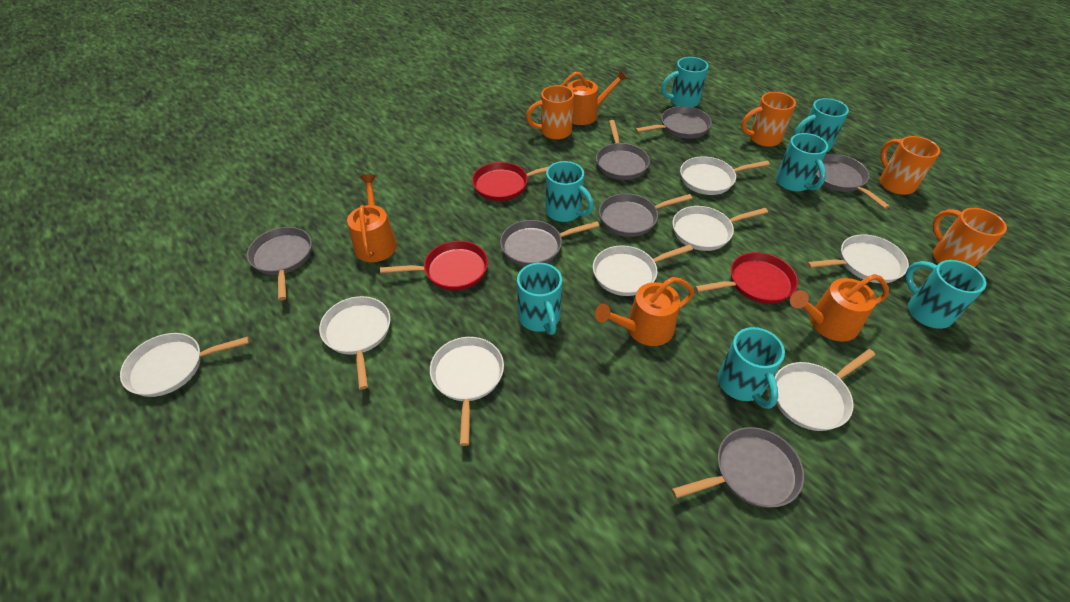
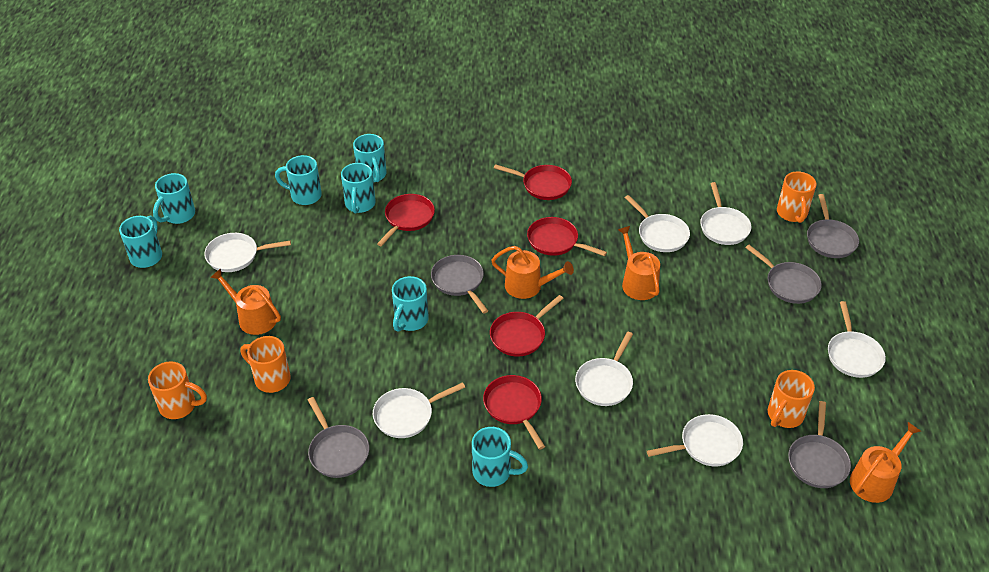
grey pan: 7 -> 5
red pan: 3 -> 5
white pan: 8 -> 7

